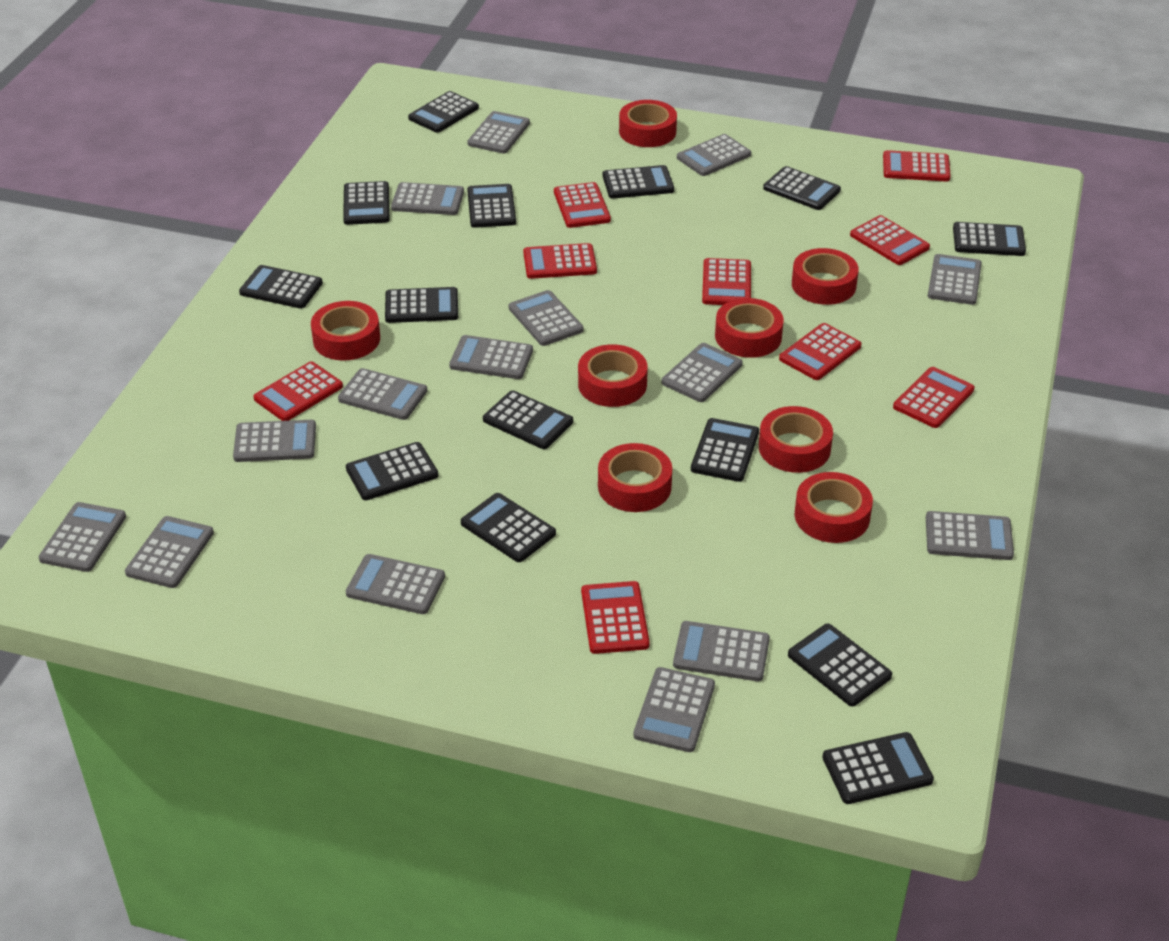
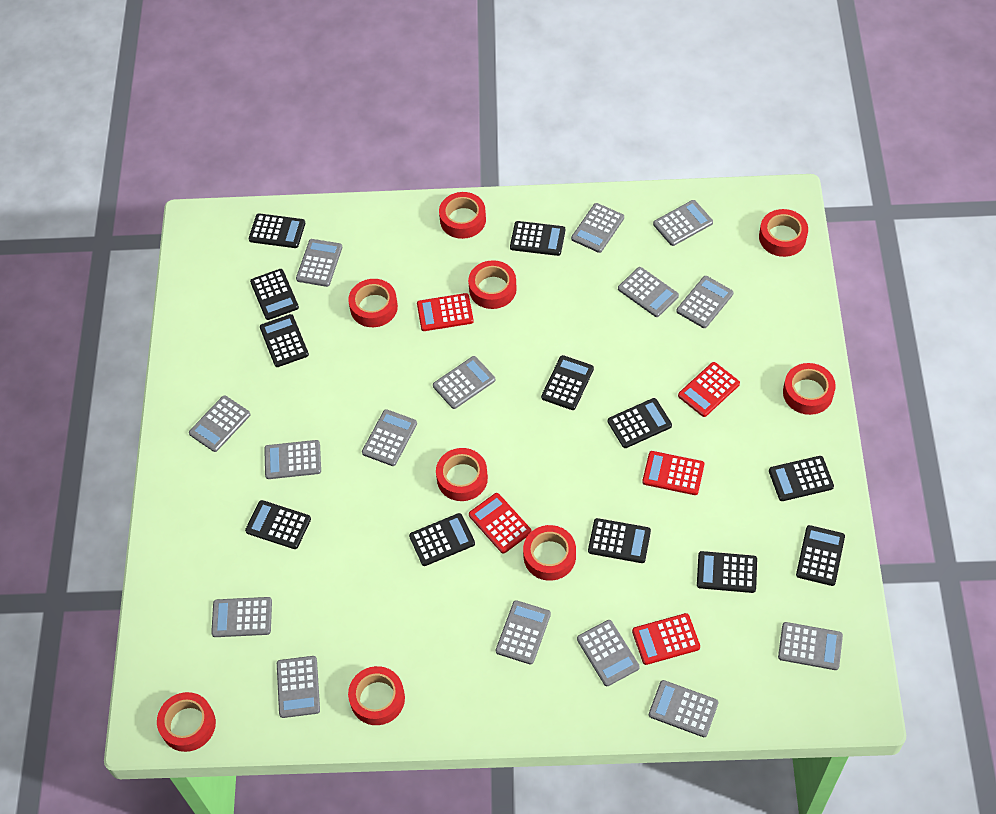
black calculator: 14 -> 12
red calculator: 9 -> 5
red tape: 8 -> 9

